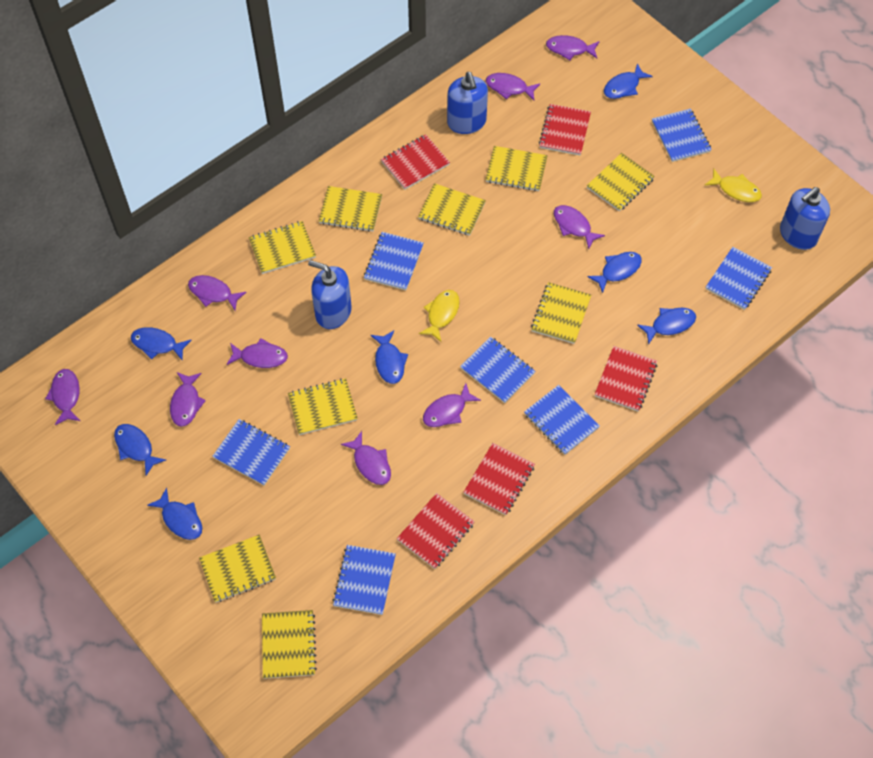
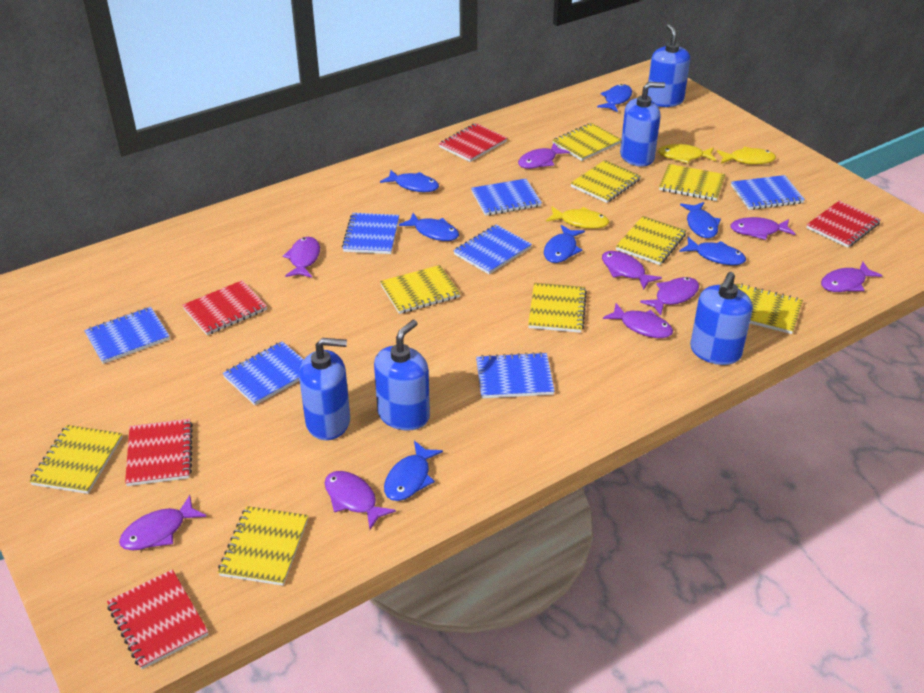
blue soap dispenser: 3 -> 5
yellow fish: 2 -> 3

